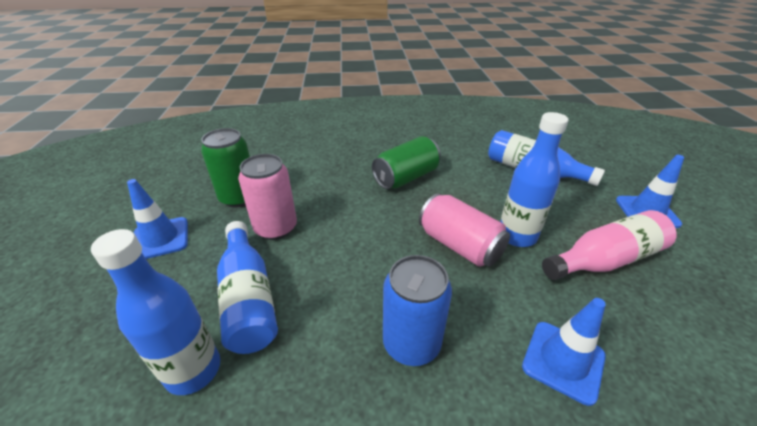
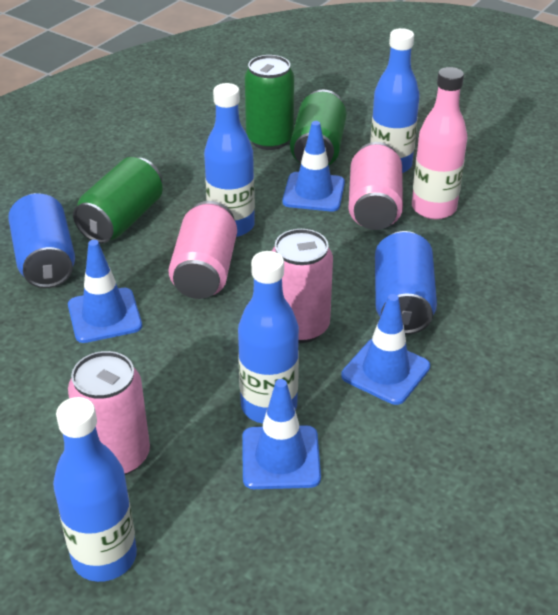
blue can: 1 -> 2
blue traffic cone: 3 -> 4
green can: 2 -> 3
pink can: 2 -> 4

